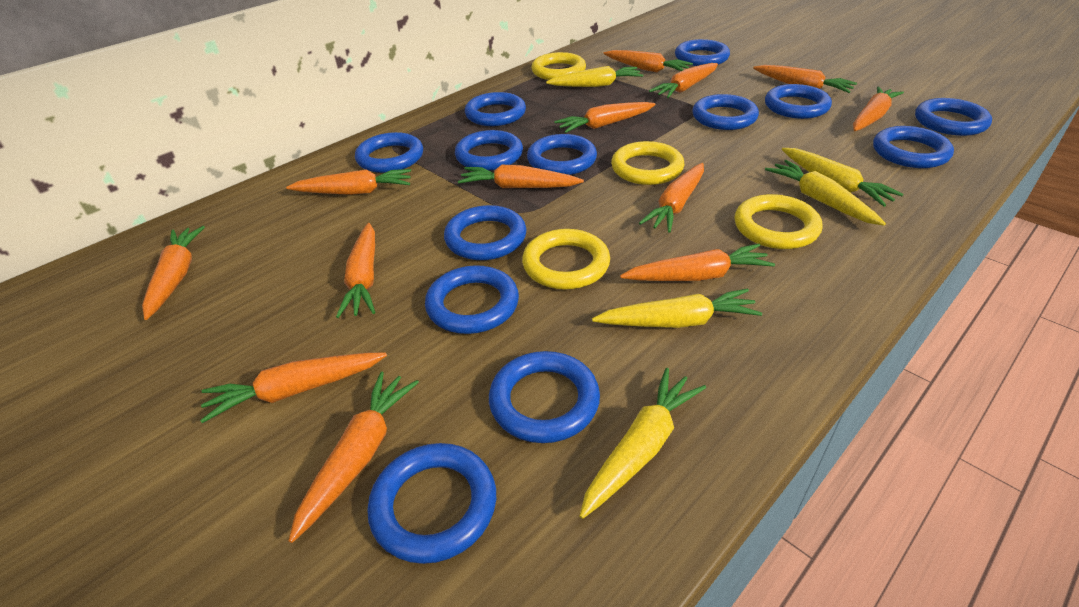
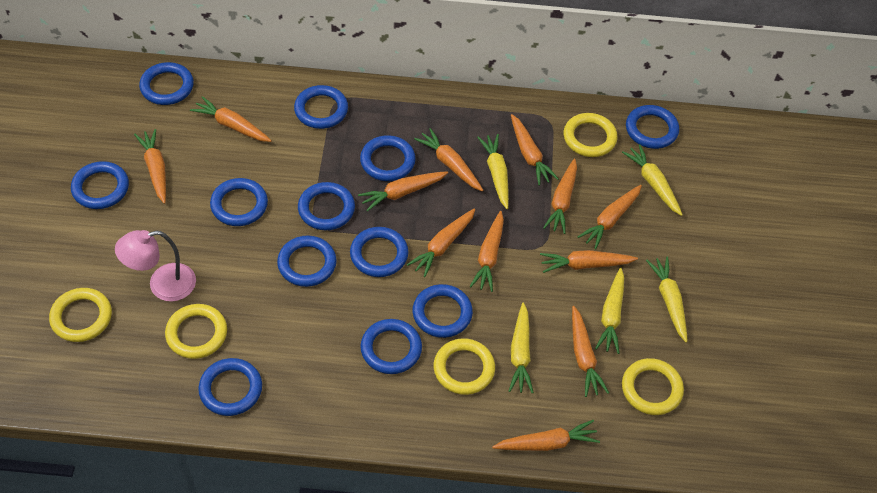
blue ring: 13 -> 12
orange carrot: 13 -> 12
pink lamp: 0 -> 1
yellow ring: 4 -> 5

